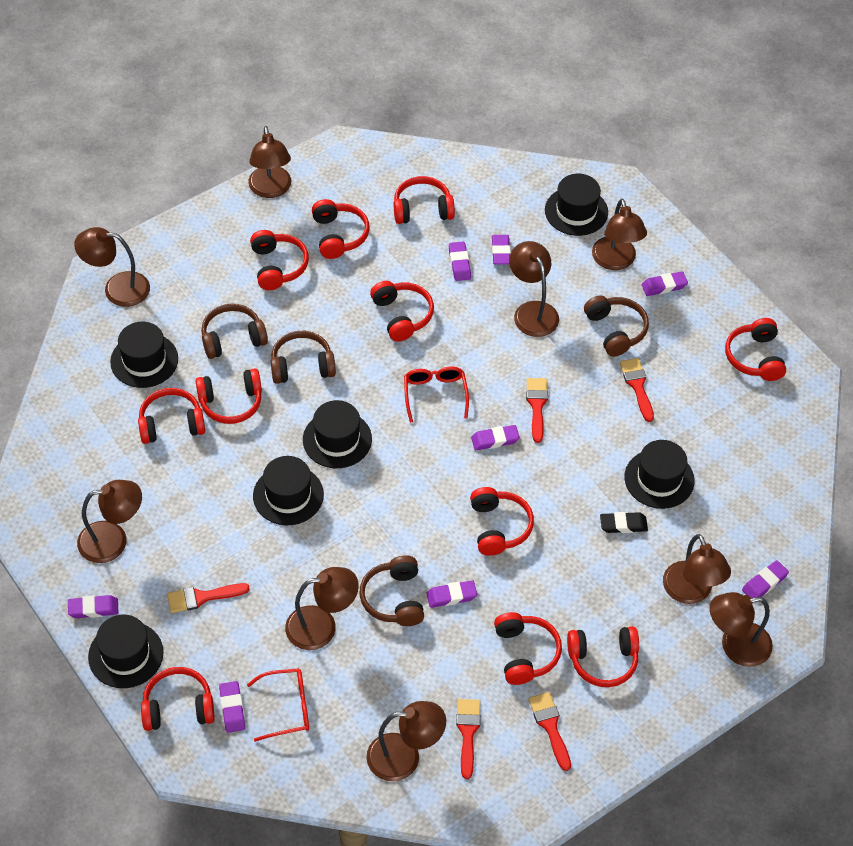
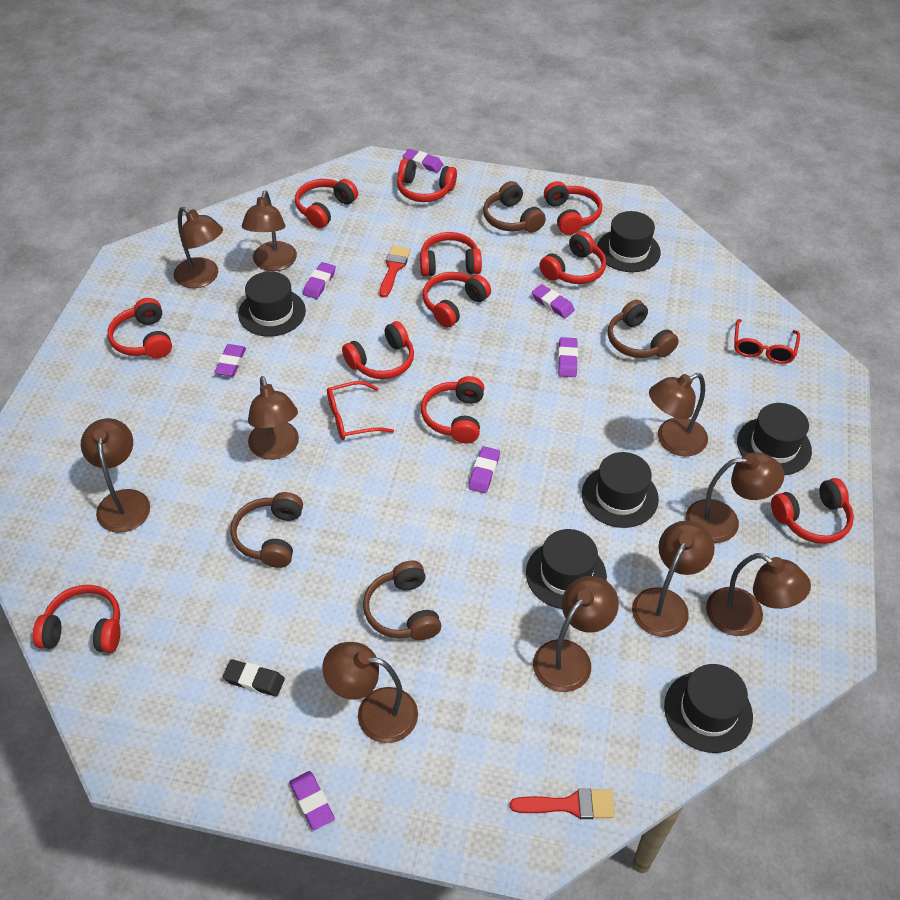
brown lamp: 9 -> 10
purple eraser: 8 -> 7
red brush: 5 -> 2

